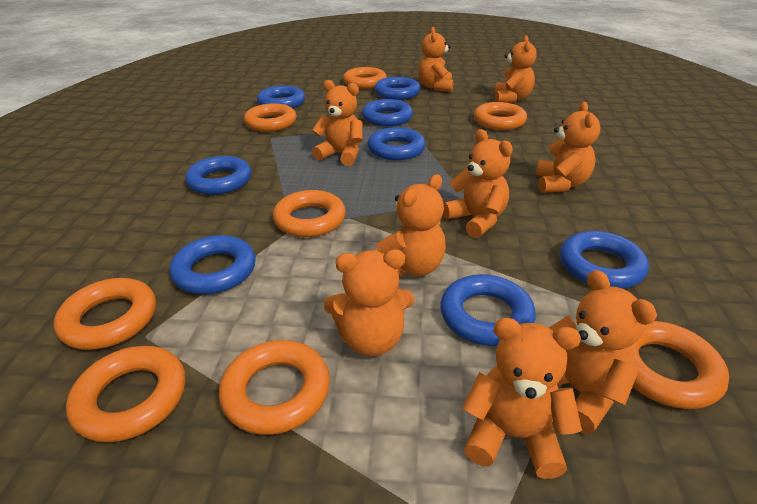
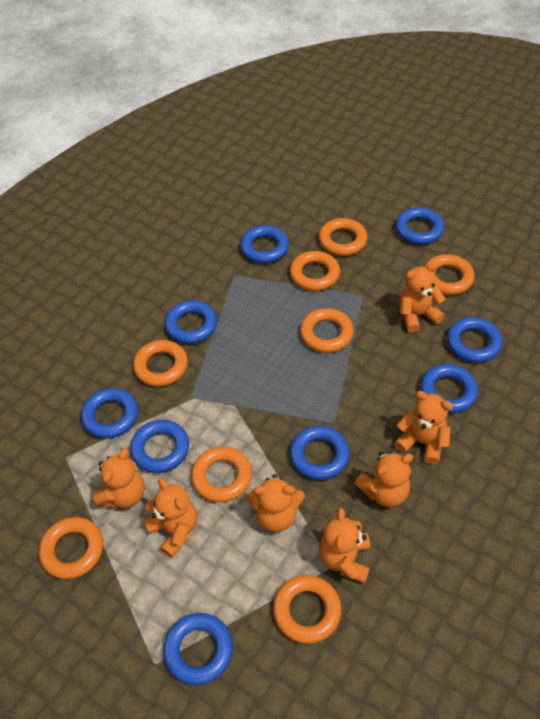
blue ring: 8 -> 9
orange teddy bear: 9 -> 7

